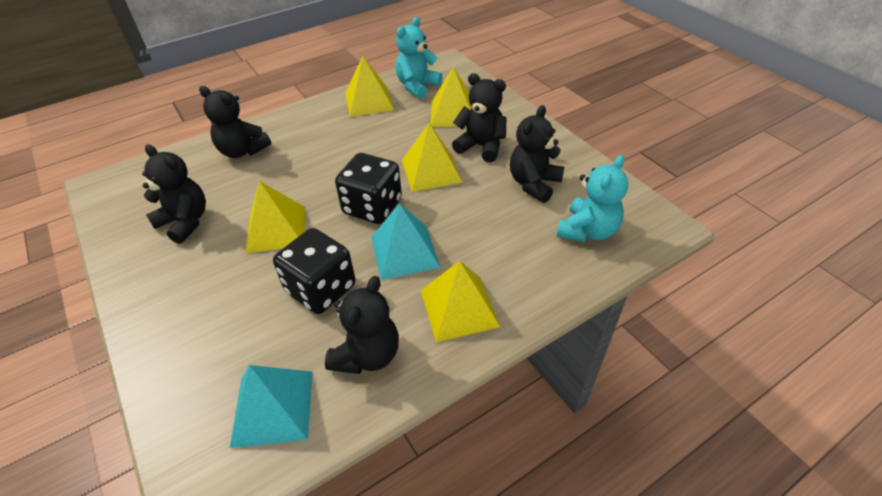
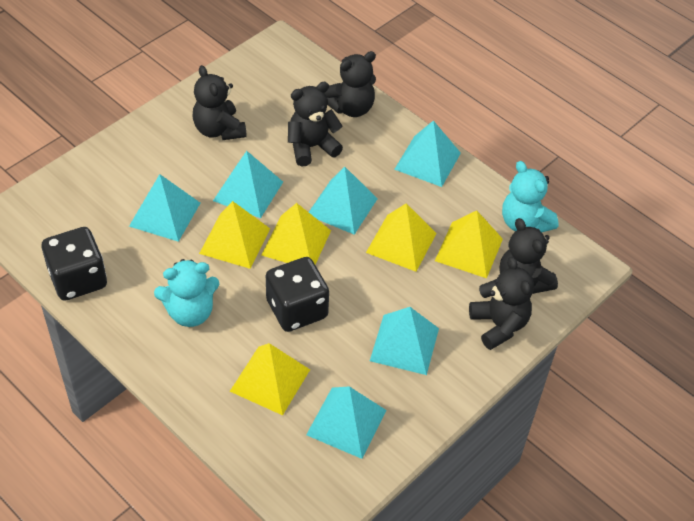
turquoise pyramid: 2 -> 6

